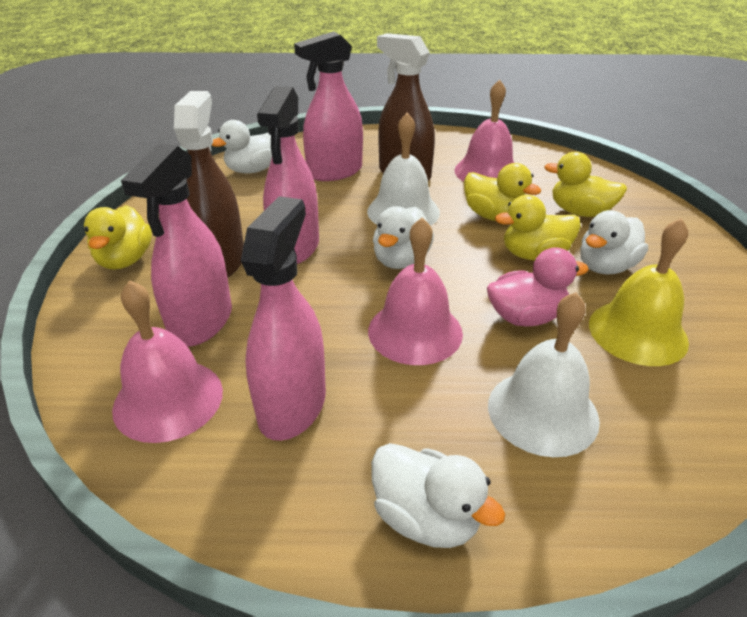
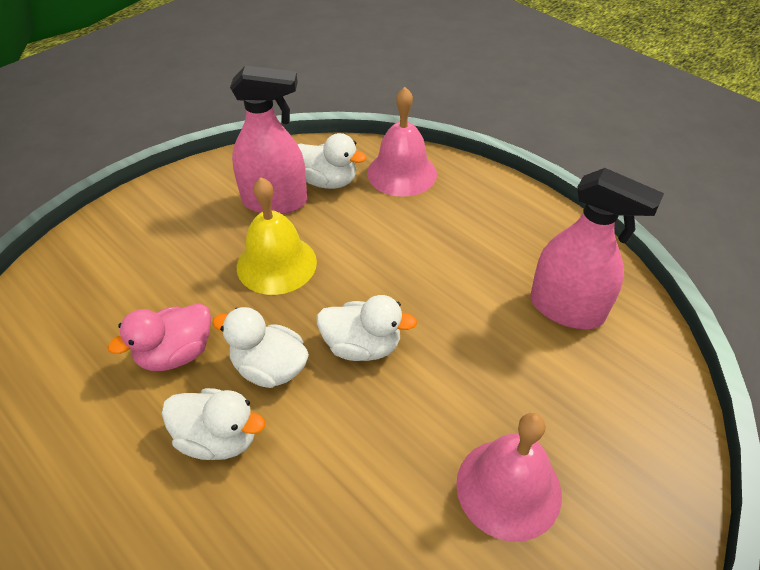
brown spray bottle: 2 -> 0
pink bell: 3 -> 2
pink spray bottle: 4 -> 2
white bell: 2 -> 0
yellow duck: 4 -> 0

